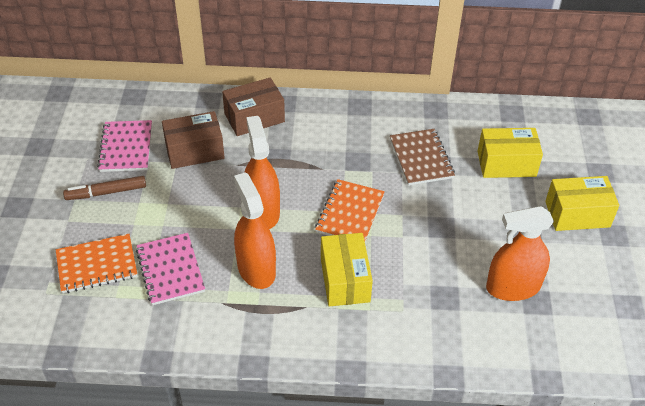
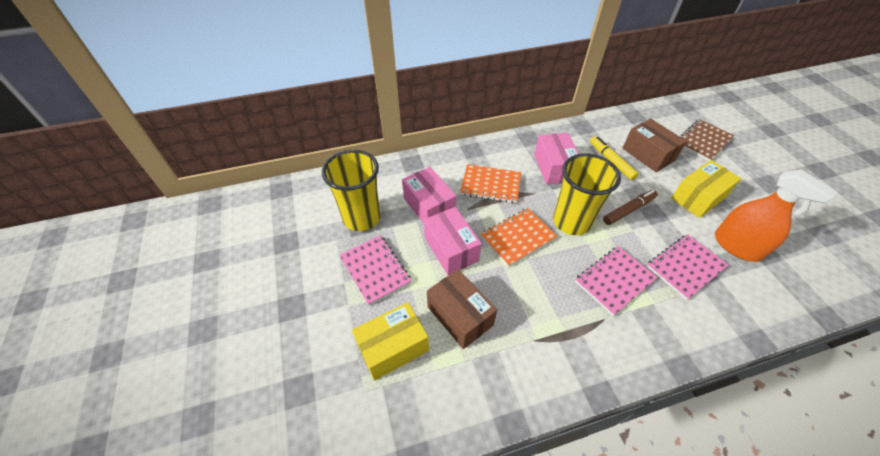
orange spray bottle: 3 -> 1
pink box: 0 -> 3
pink notebook: 2 -> 3
yellow box: 3 -> 2
yellow cup: 0 -> 2
yellow marker: 0 -> 1

